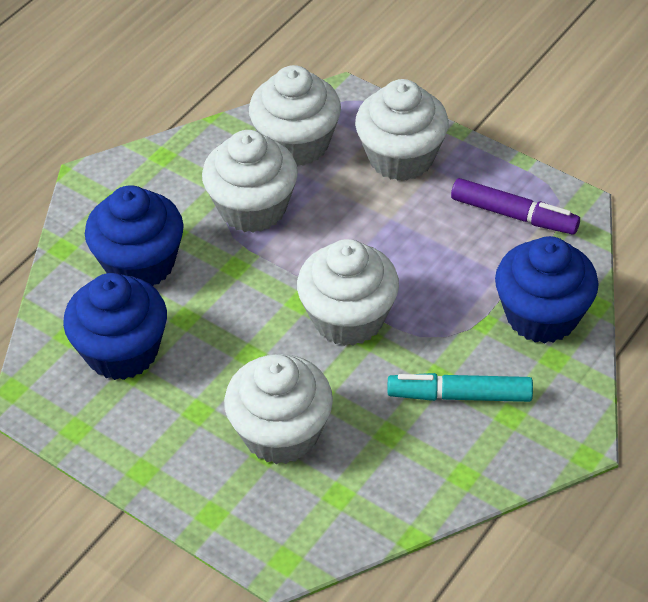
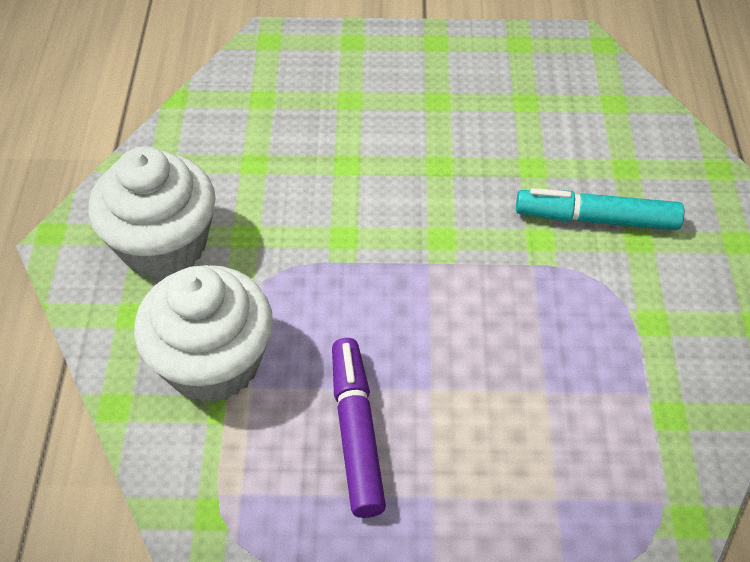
blue cupcake: 3 -> 0
white cupcake: 5 -> 2

